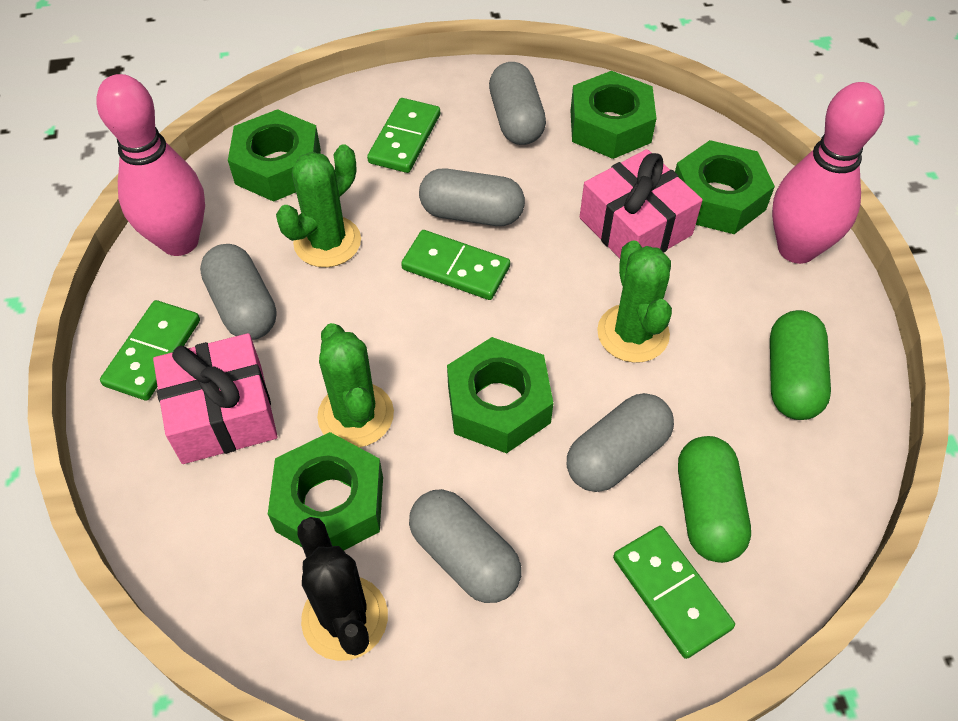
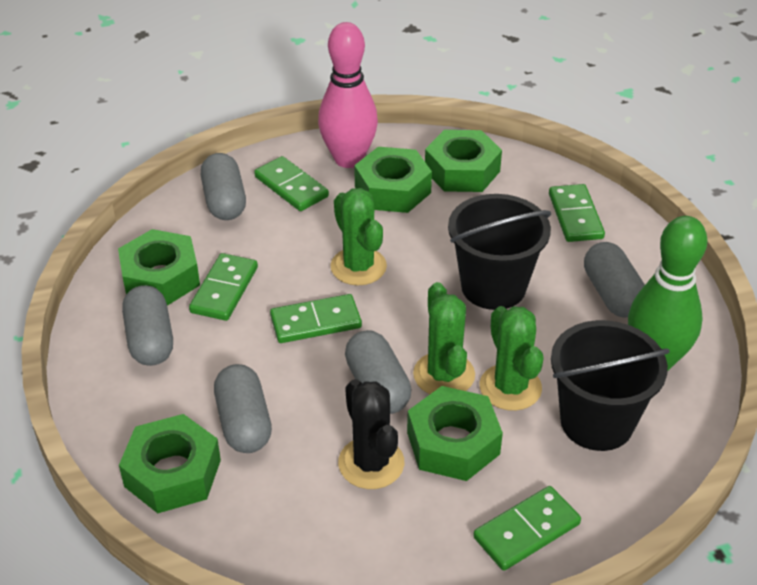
black bucket: 0 -> 2
green bowling pin: 0 -> 1
green capsule: 2 -> 0
green domino: 4 -> 5
pink bowling pin: 2 -> 1
pink gift: 2 -> 0

